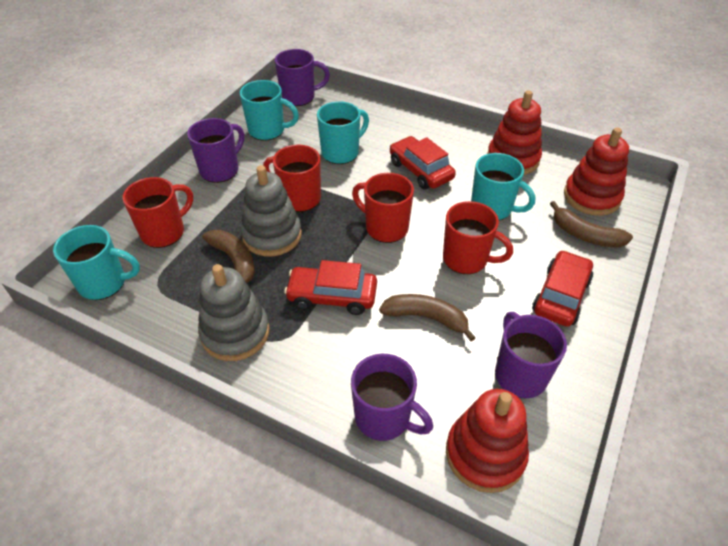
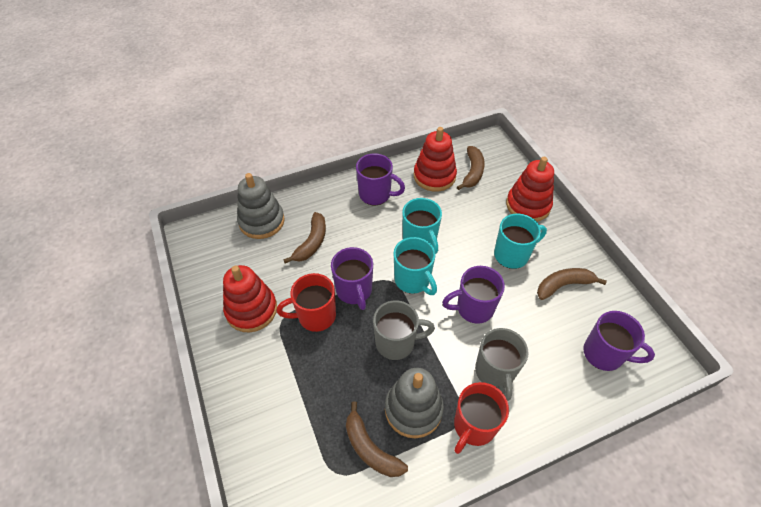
brown banana: 3 -> 4
grey mug: 0 -> 2
red car: 3 -> 0
red mug: 4 -> 2
turquoise mug: 4 -> 3

